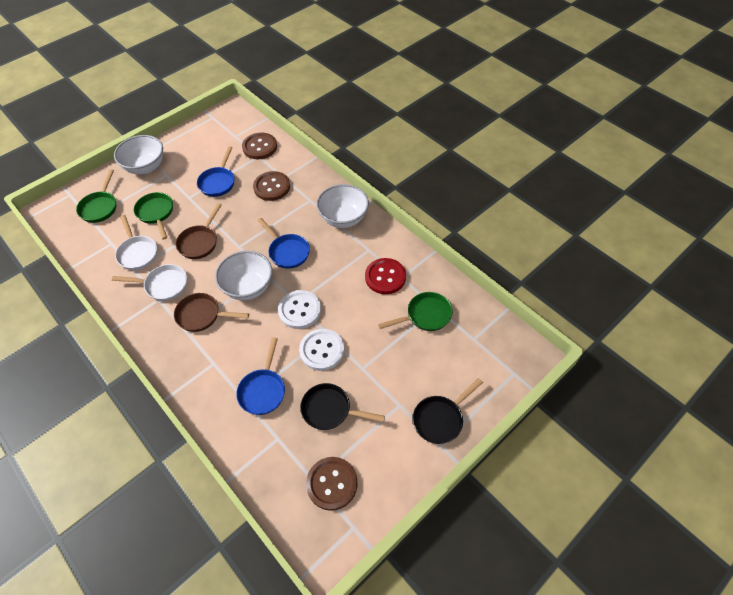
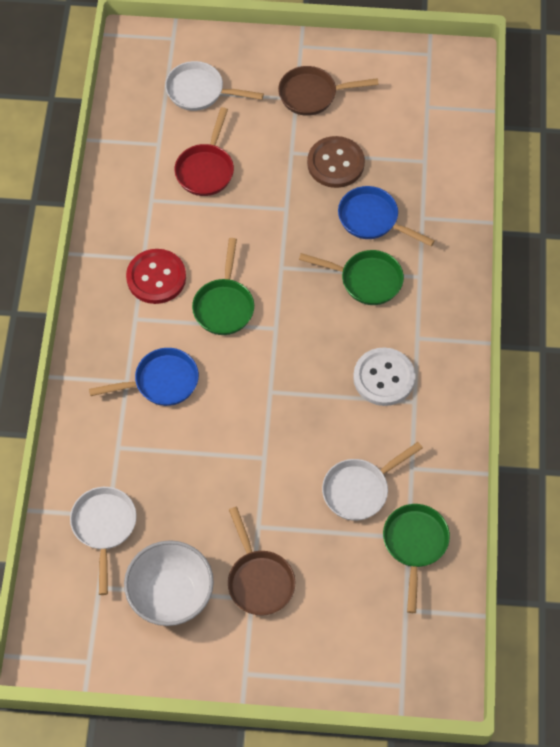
black pan: 2 -> 0
blue pan: 3 -> 2
brown button: 3 -> 1
red pan: 0 -> 1
white bowl: 3 -> 1
white button: 2 -> 1
white pan: 2 -> 3

